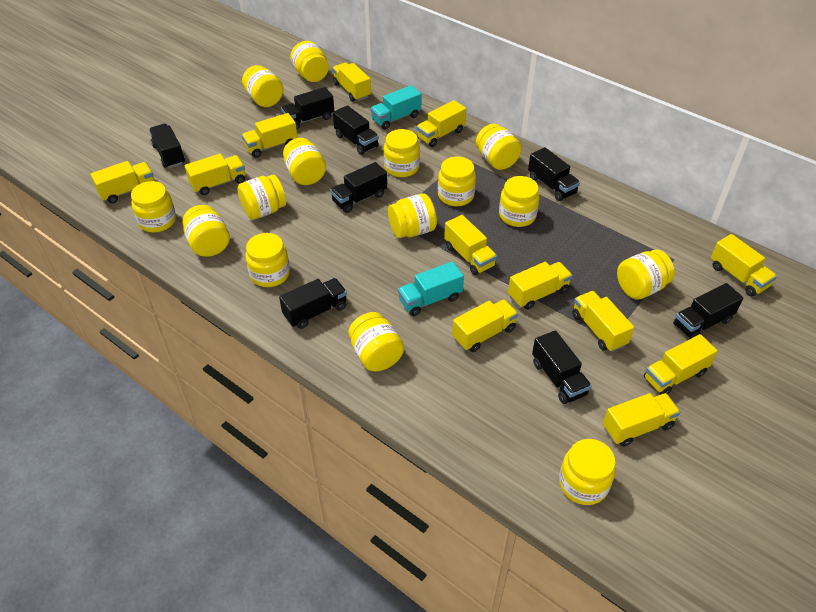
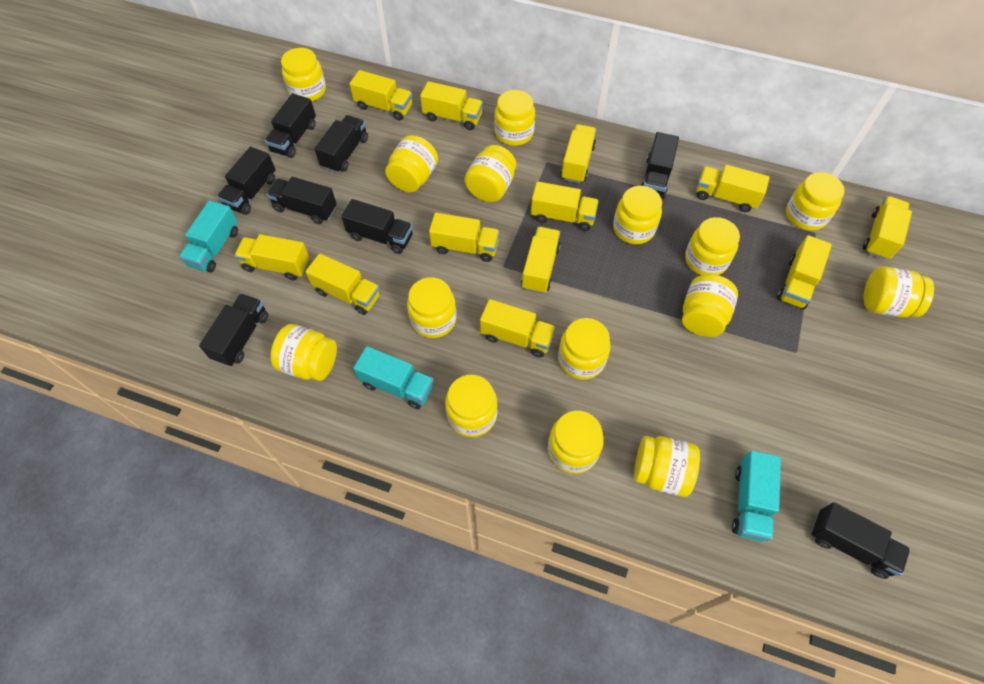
turquoise truck: 2 -> 3

